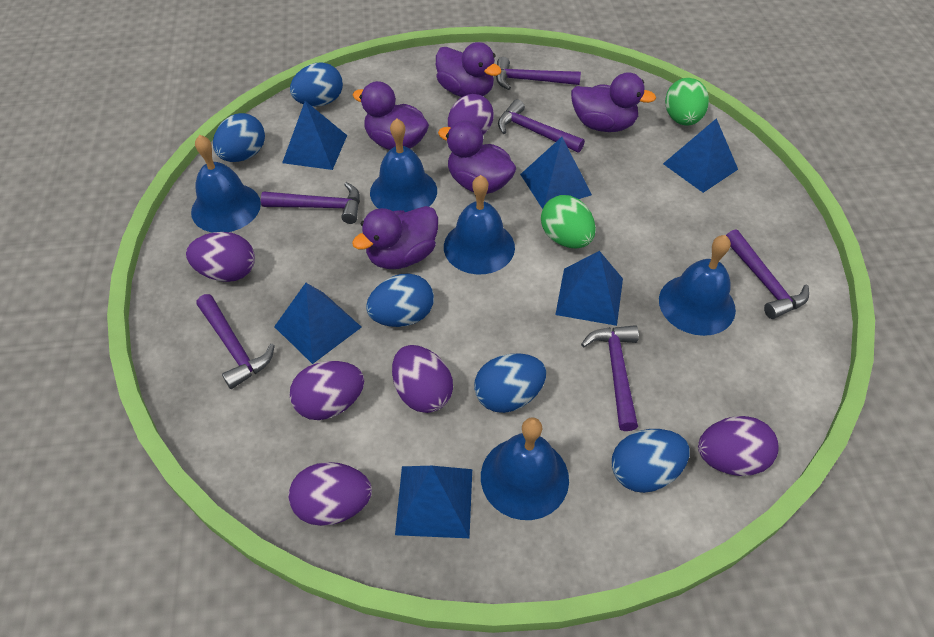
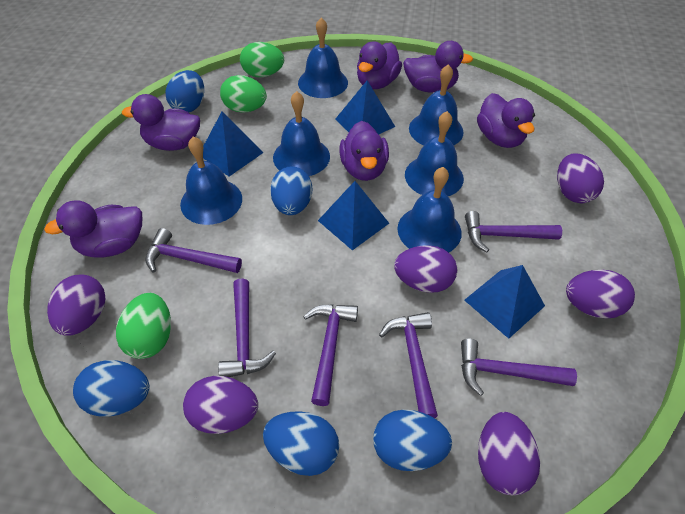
blue bell: 5 -> 6
blue pyramid: 6 -> 4
green egg: 2 -> 3
purple duck: 5 -> 6

